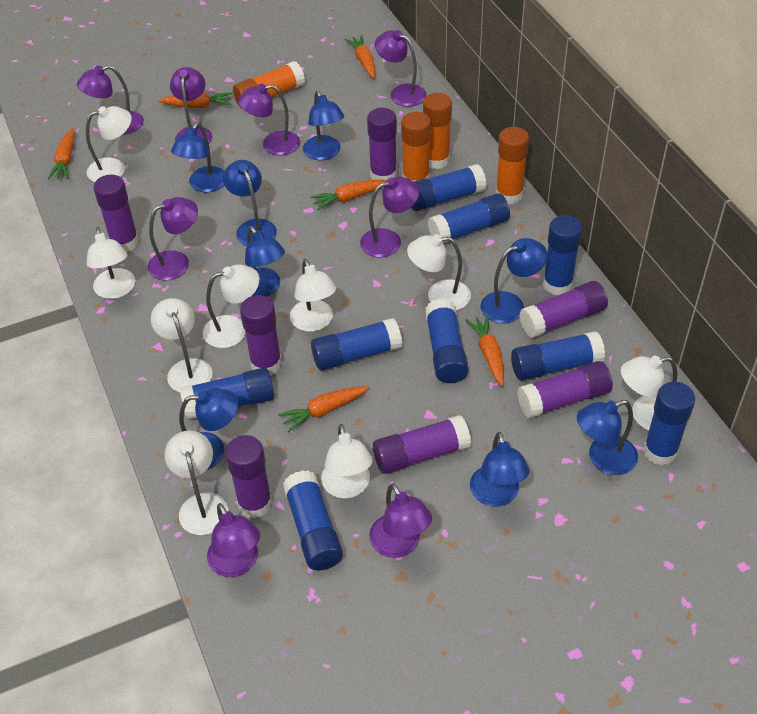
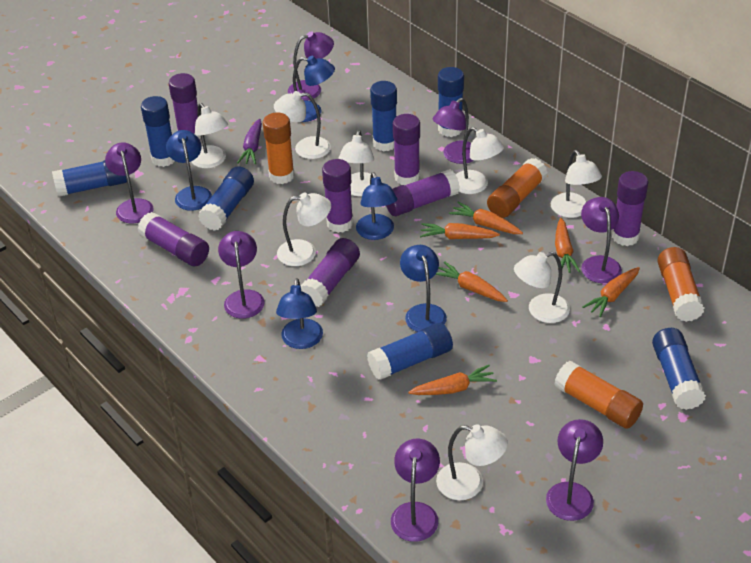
blue glue stick: 9 -> 7
blue lamp: 8 -> 5
purple carrot: 0 -> 1
purple lamp: 8 -> 7
white lamp: 9 -> 8

